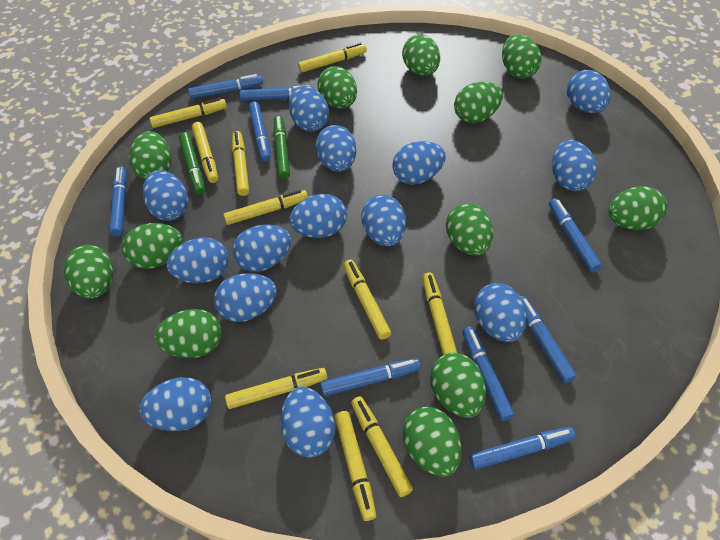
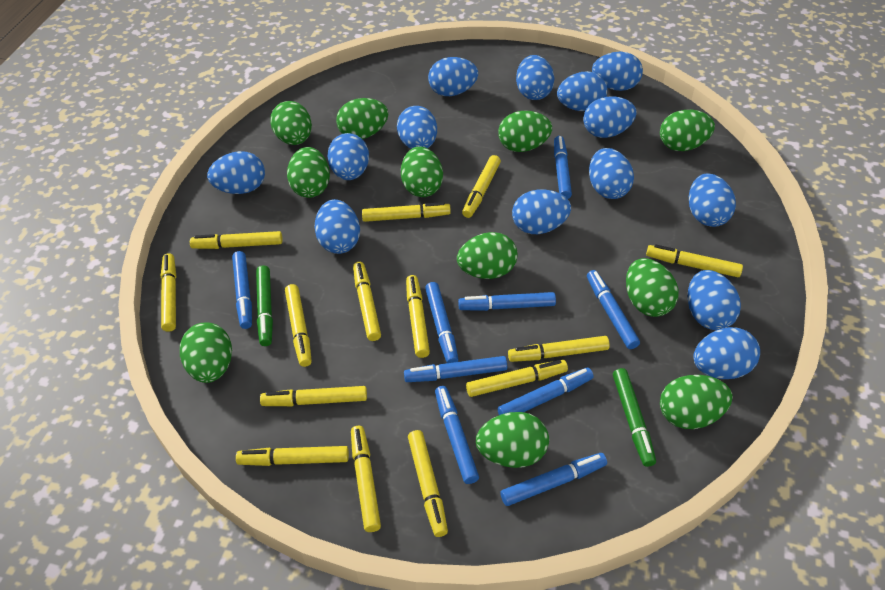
green egg: 12 -> 11
yellow marker: 10 -> 14

